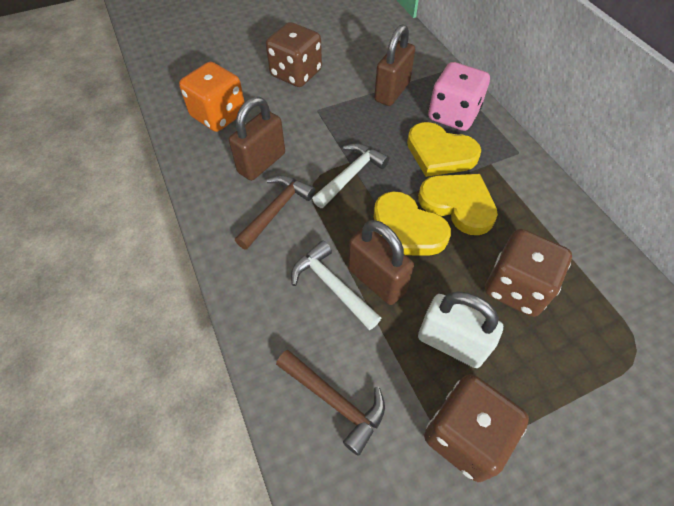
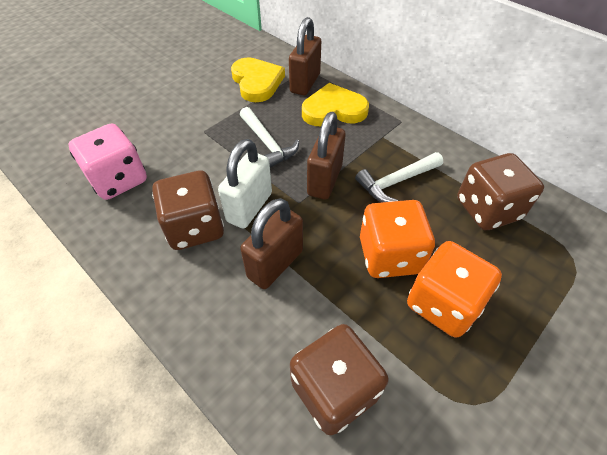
brown hammer: 2 -> 0
orange dice: 1 -> 2
yellow heart: 3 -> 2

